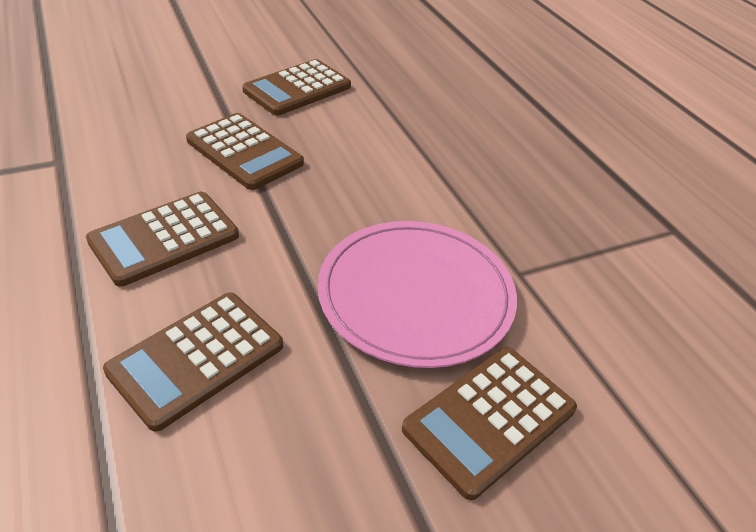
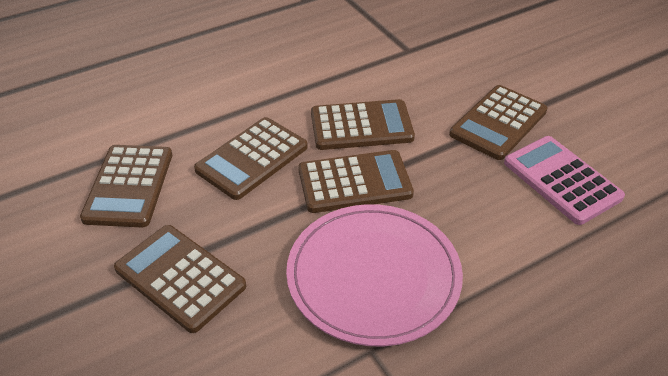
brown calculator: 5 -> 6
pink calculator: 0 -> 1

